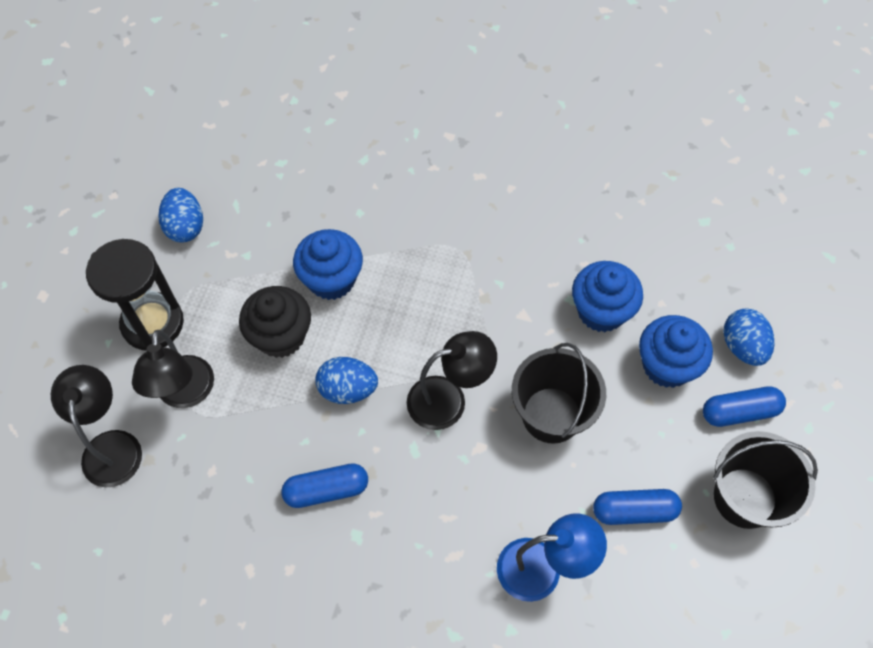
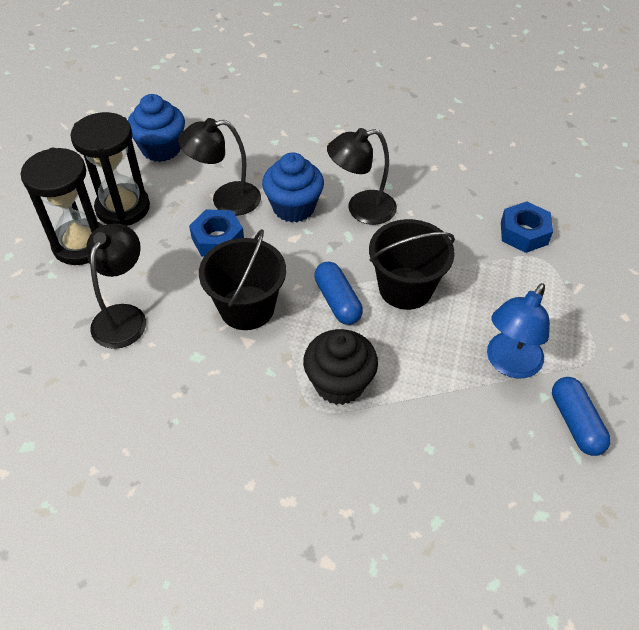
black hourglass: 1 -> 2
blue capsule: 3 -> 2
blue cupcake: 3 -> 2
blue egg: 3 -> 0
blue nut: 0 -> 2

